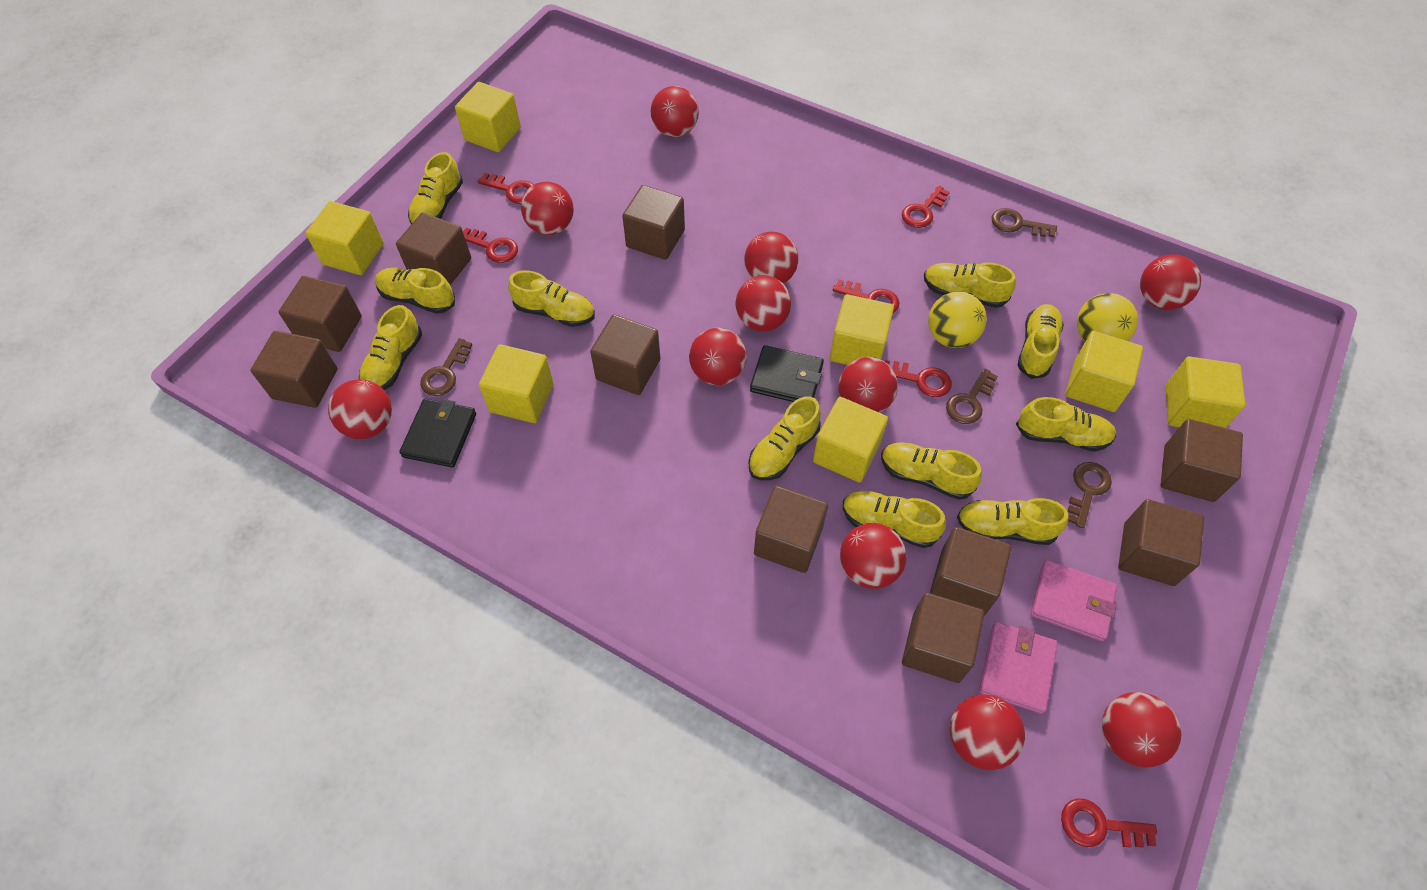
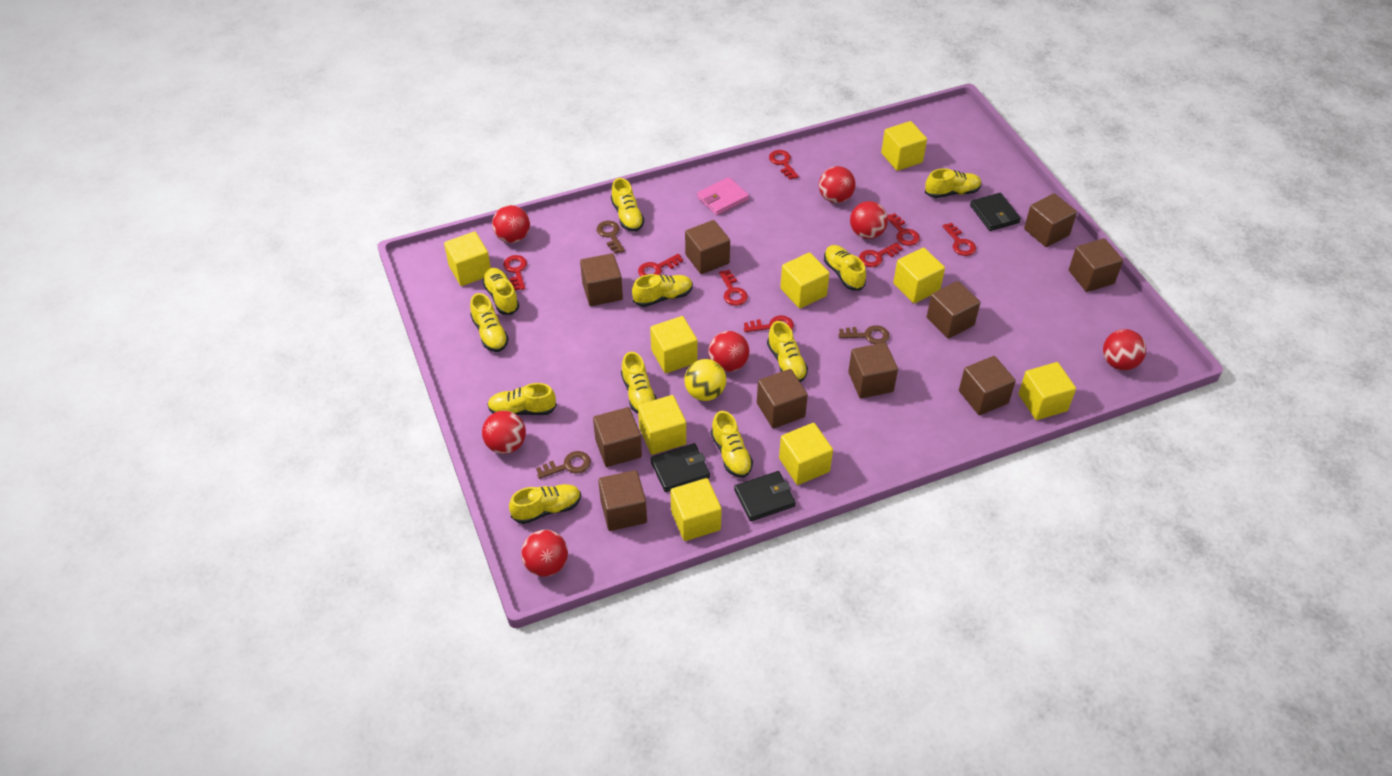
black wallet: 2 -> 3
brown key: 4 -> 3
pink wallet: 2 -> 1
red ball: 11 -> 7
red key: 6 -> 8
yellow ball: 2 -> 1
yellow cube: 7 -> 9

